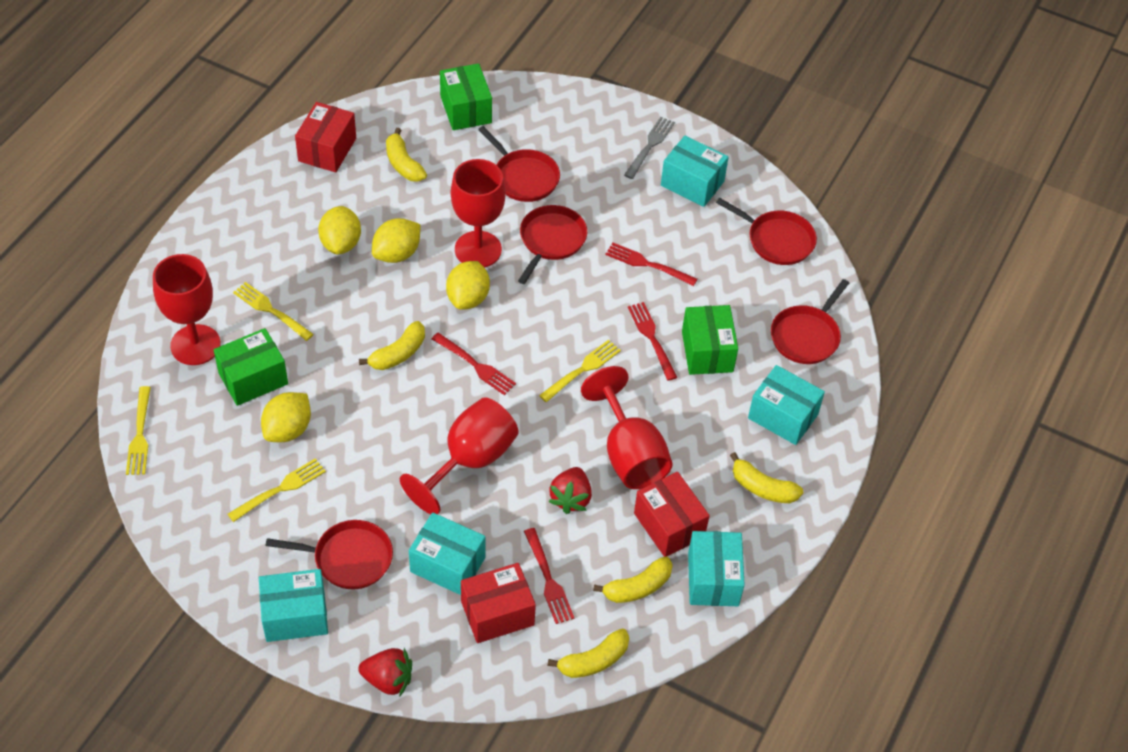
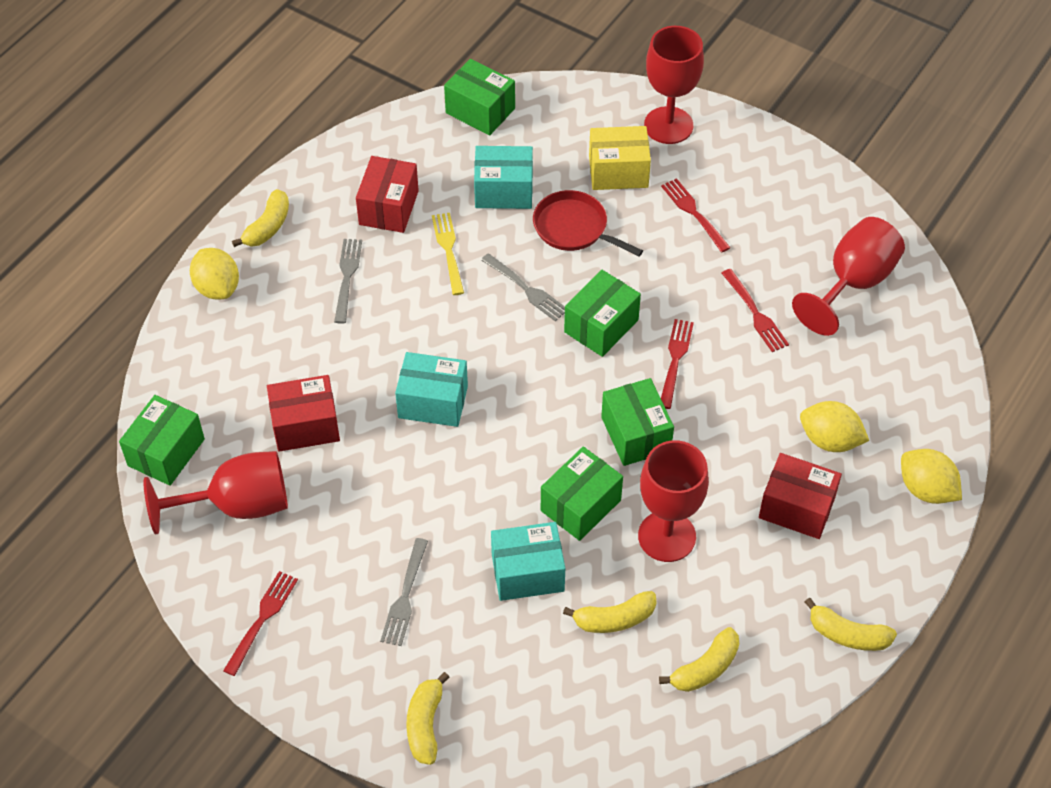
green box: 3 -> 5
grey fork: 1 -> 3
red pan: 5 -> 1
red strawberry: 2 -> 0
turquoise box: 5 -> 3
yellow box: 0 -> 1
yellow fork: 4 -> 1
yellow lemon: 4 -> 3

